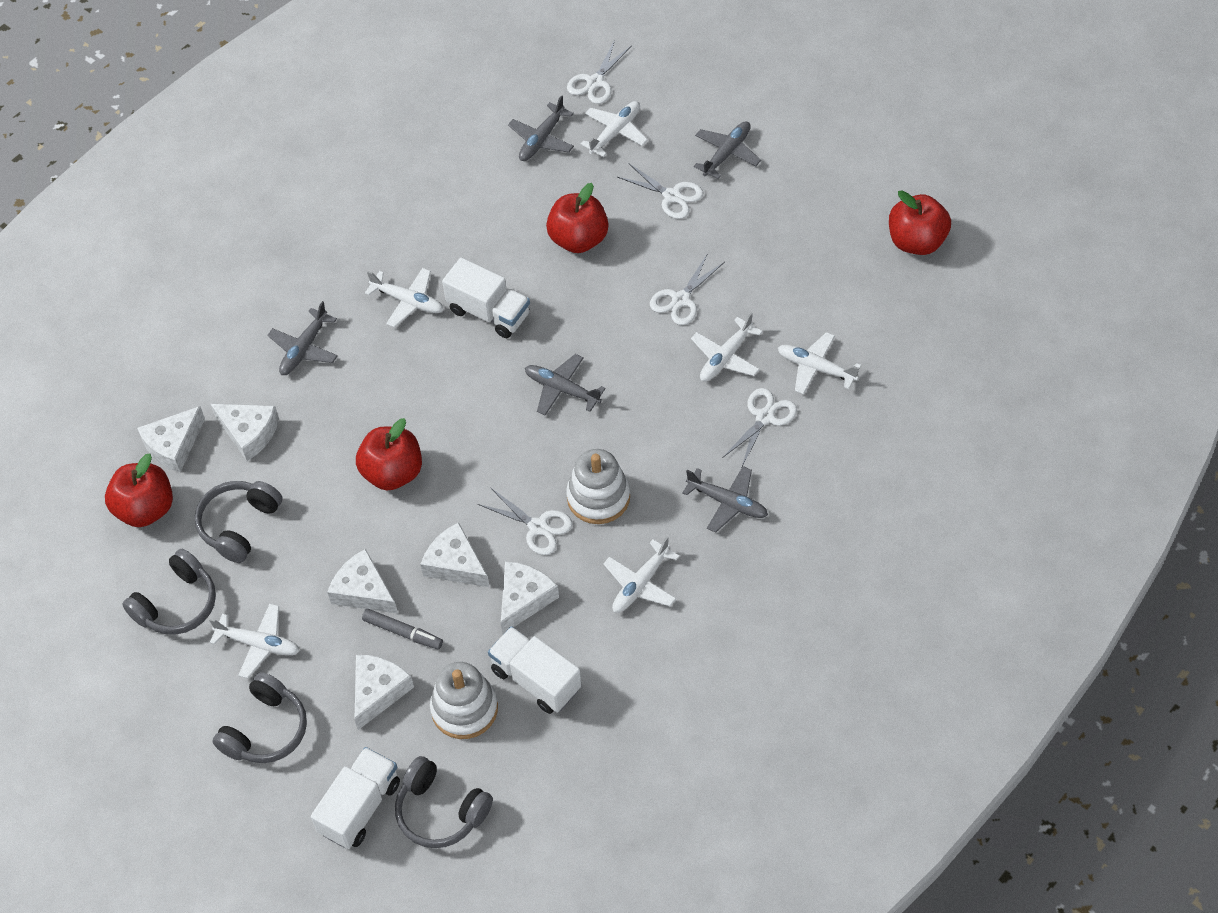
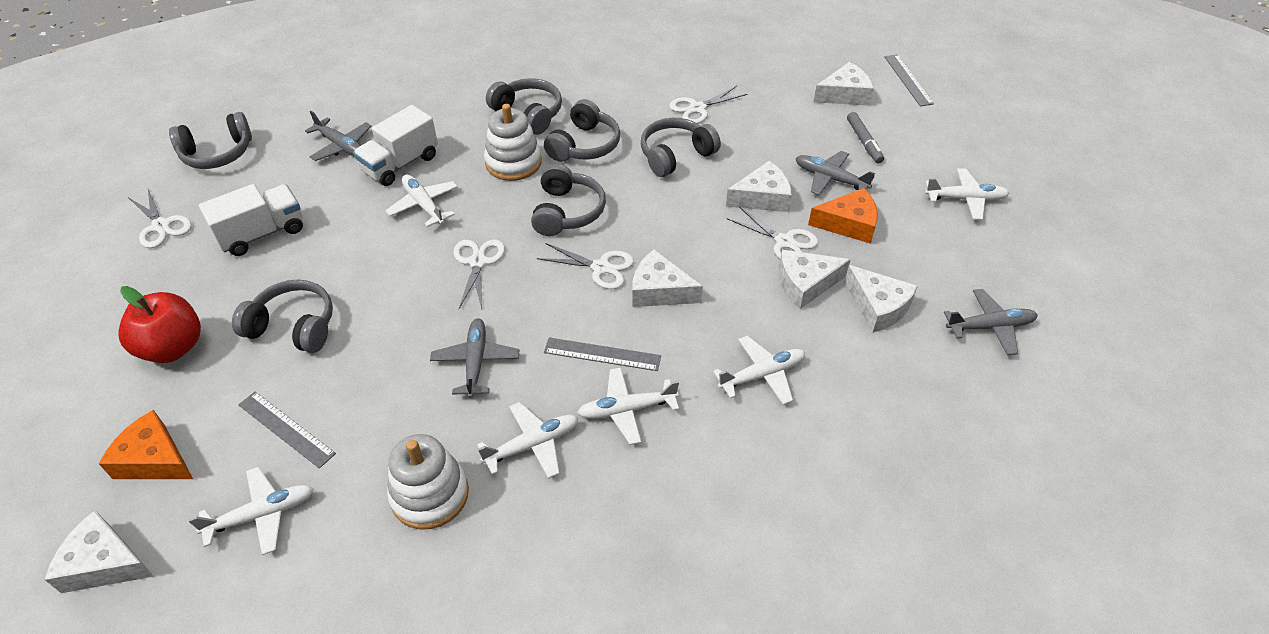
grey headphones: 4 -> 6
grey plane: 5 -> 4
grey ruler: 0 -> 3
orange cheese: 0 -> 2
red apple: 4 -> 1
white truck: 3 -> 2

